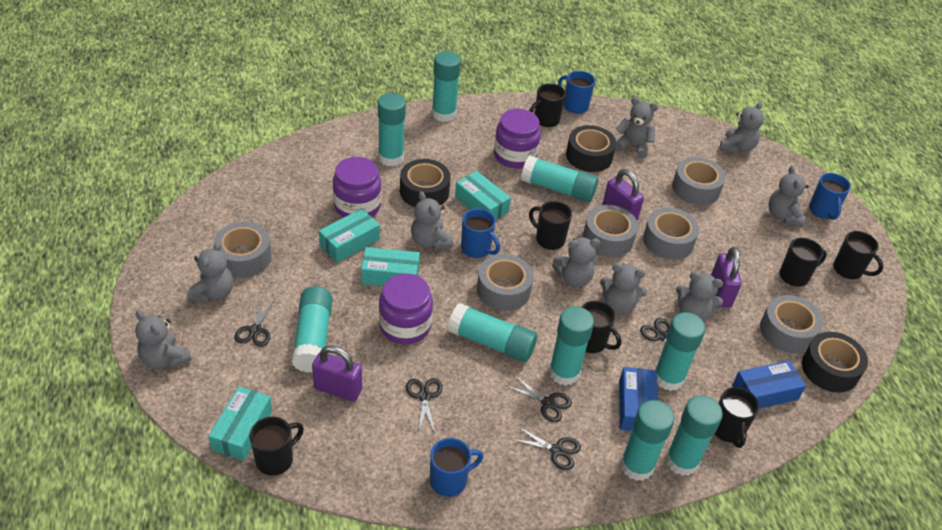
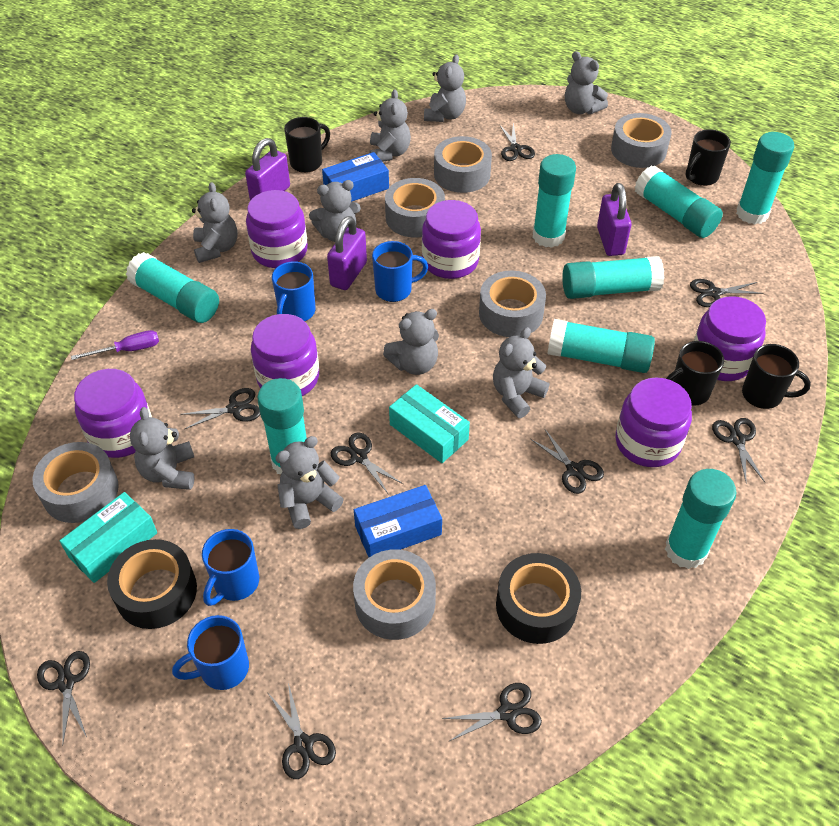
black mug: 7 -> 4
black scissors: 5 -> 9
black tape: 3 -> 2
purple jar: 3 -> 6
purple screwdriver: 0 -> 1
turquoise box: 4 -> 2
turquoise glue stick: 9 -> 8

